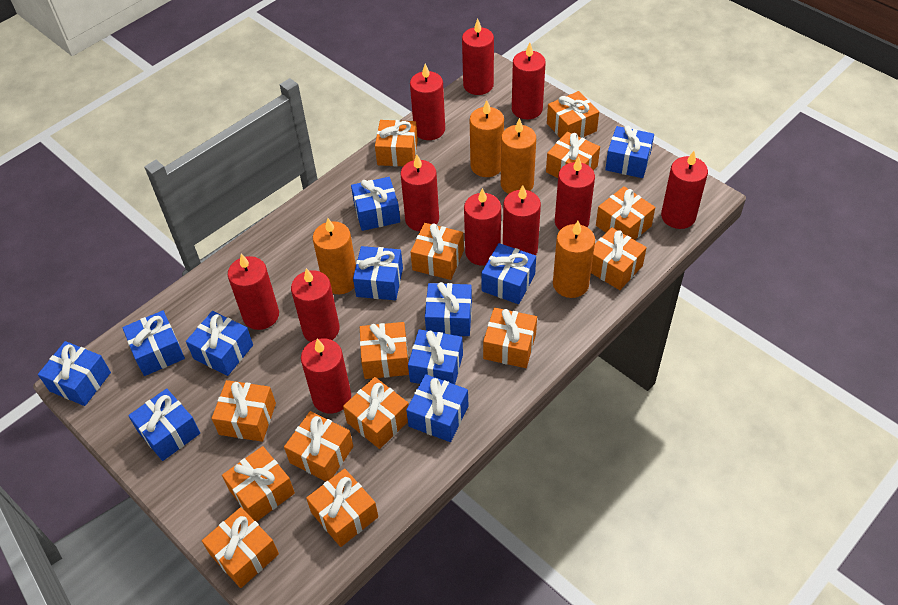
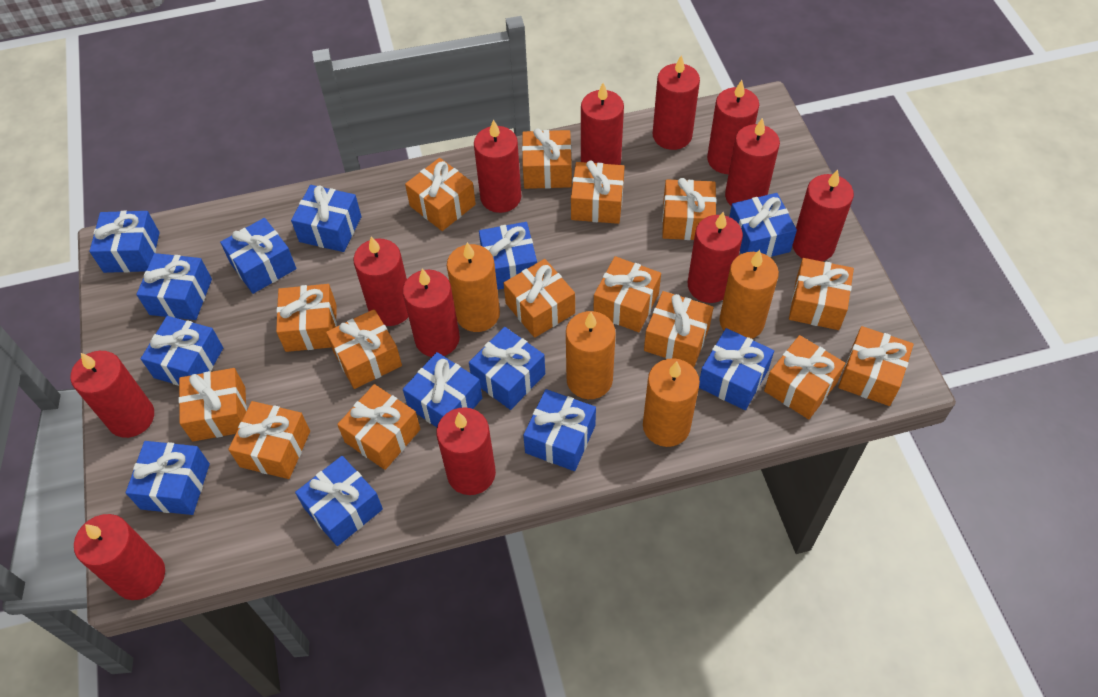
blue gift: 11 -> 13
orange gift: 14 -> 15
red candle: 11 -> 12

